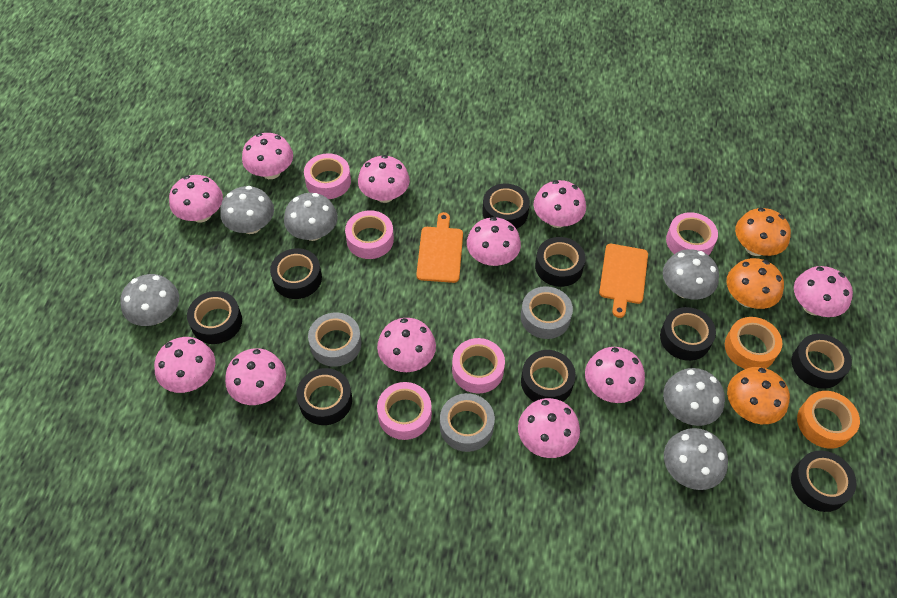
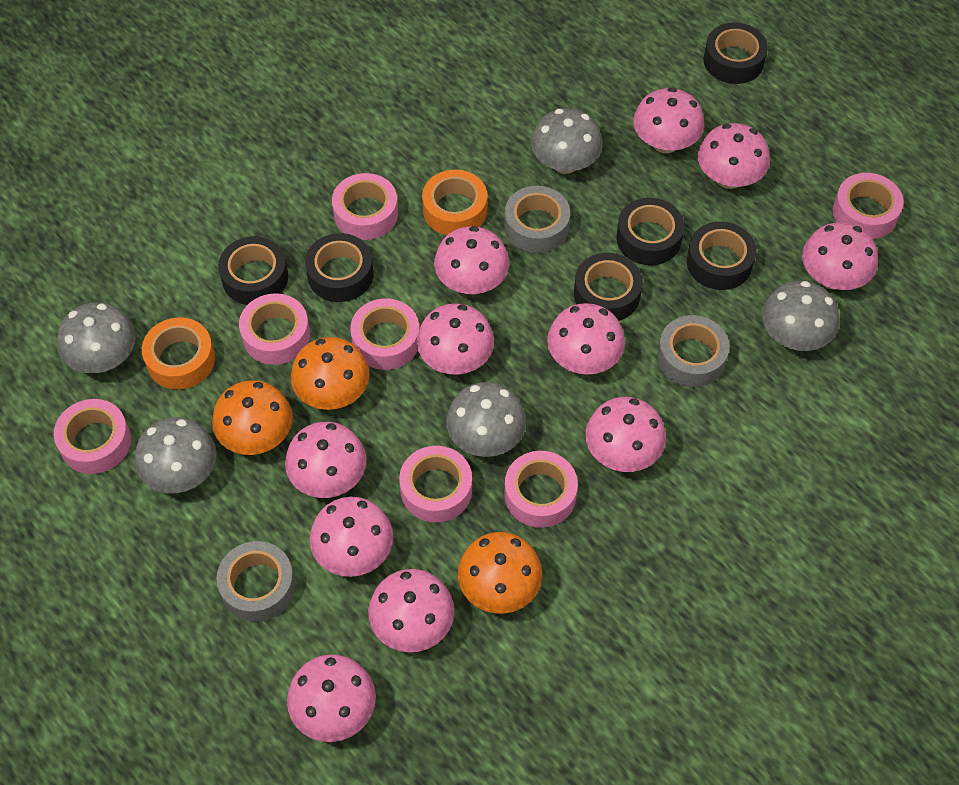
black tape: 9 -> 6
grey mushroom: 6 -> 5
orange cutting board: 2 -> 0
pink tape: 5 -> 7

